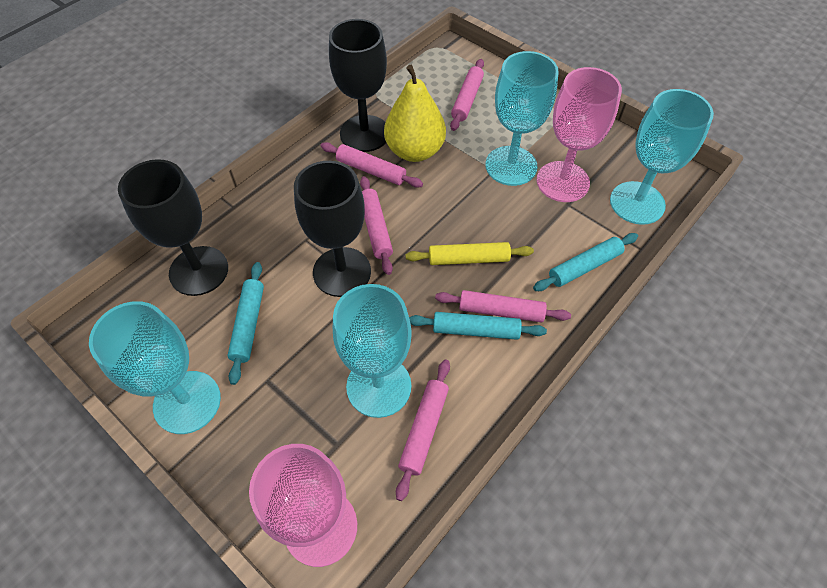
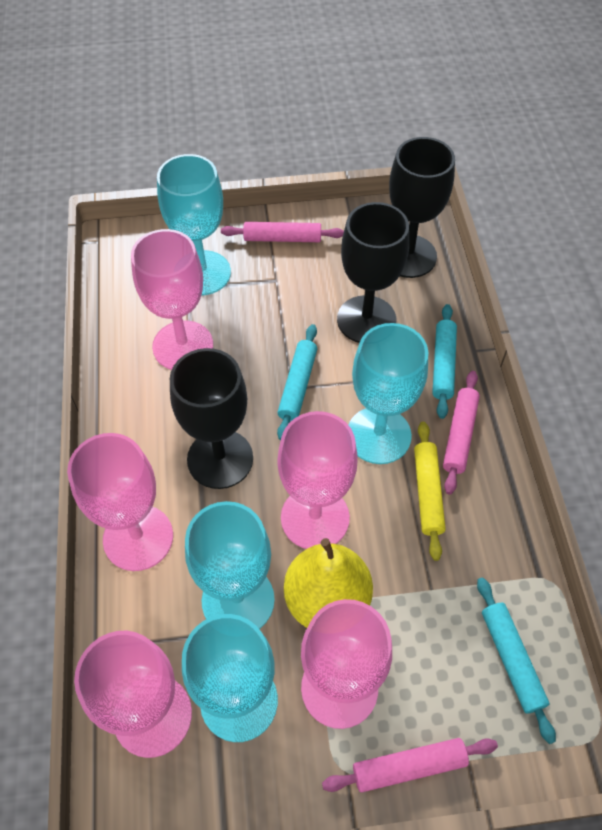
pink goblet: 2 -> 5
pink rolling pin: 5 -> 3

